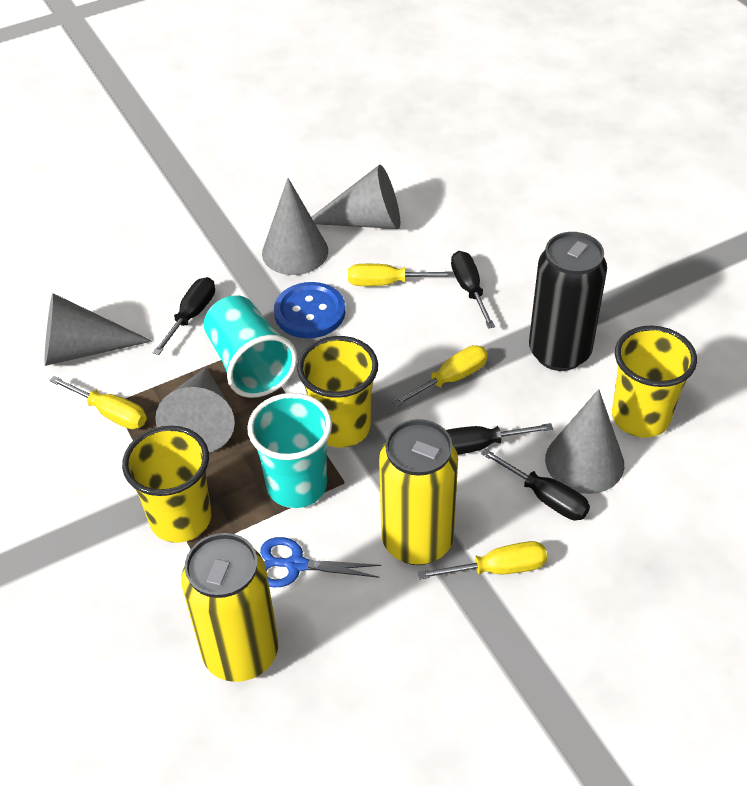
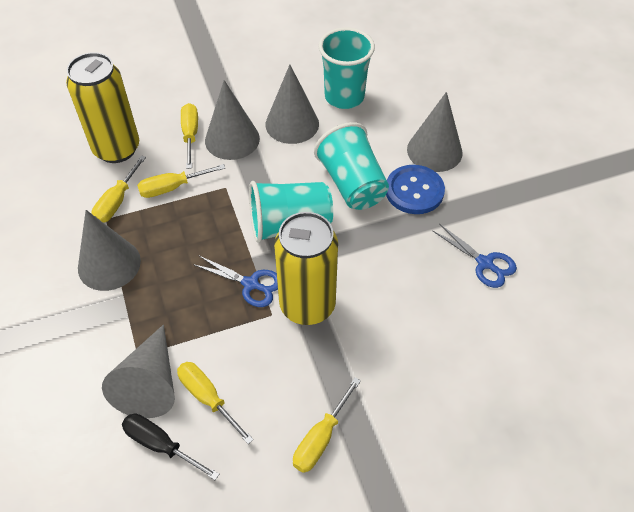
black can: 1 -> 0
black screwdriver: 4 -> 1
blue scissors: 1 -> 2
turquoise cup: 2 -> 3
yellow cup: 3 -> 0
yellow screwdriver: 4 -> 5

